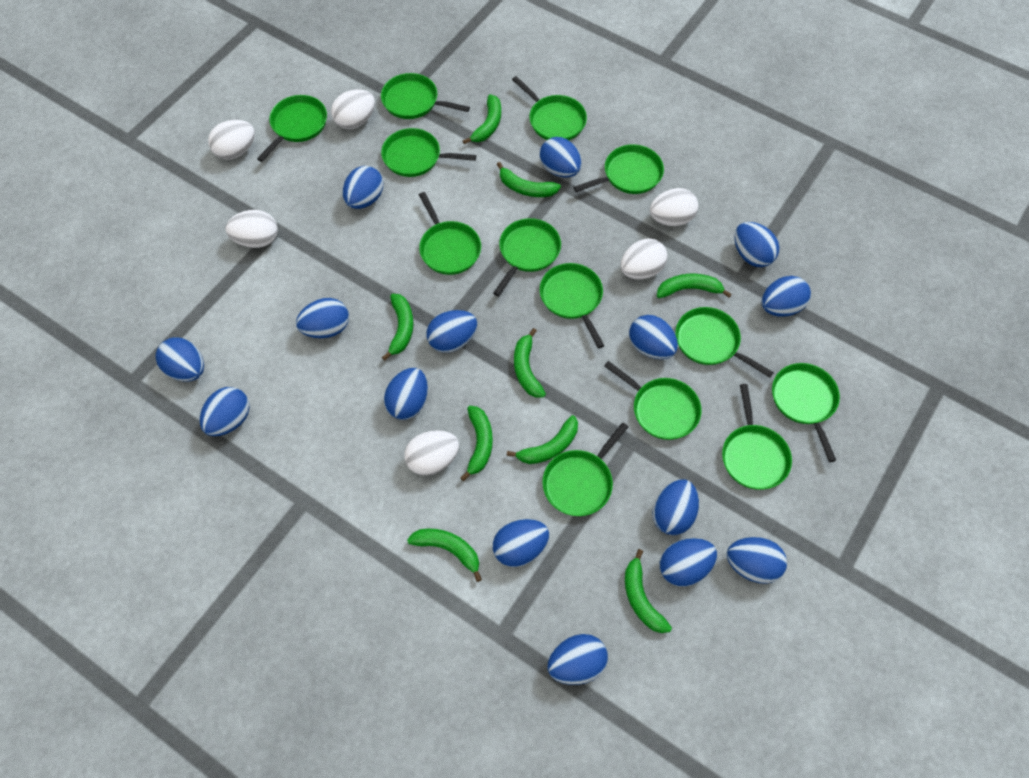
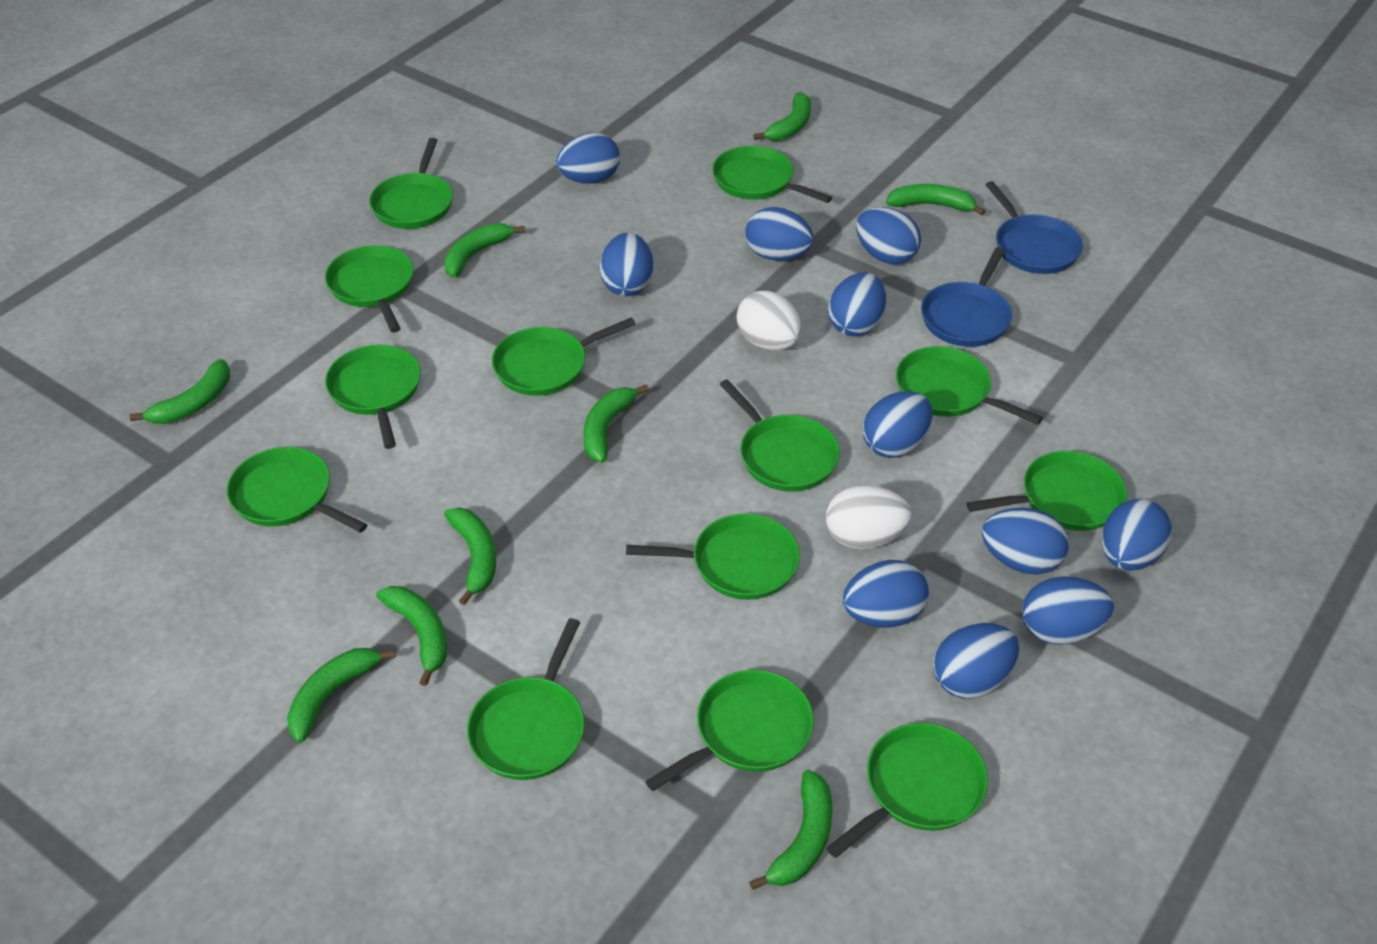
blue egg: 15 -> 11
blue pan: 0 -> 2
white egg: 6 -> 2

